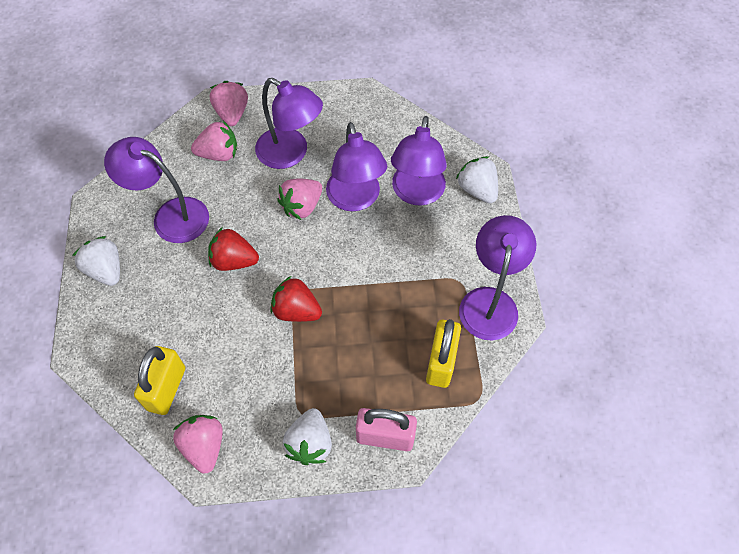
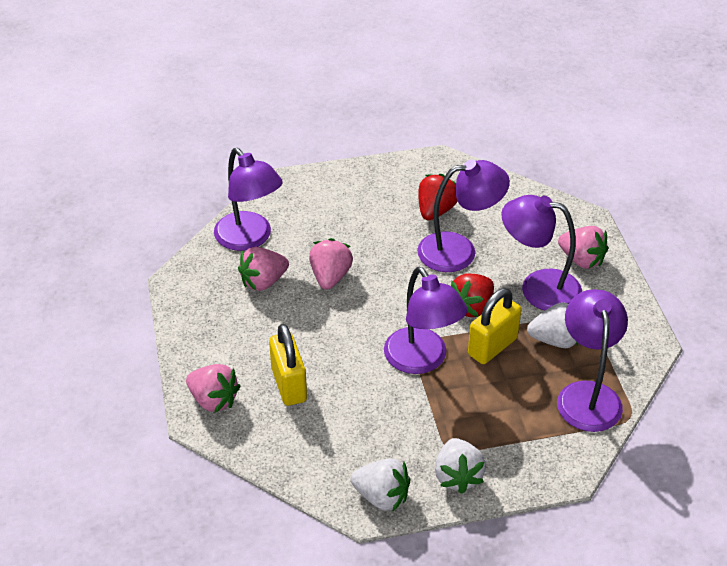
pink padlock: 1 -> 0

